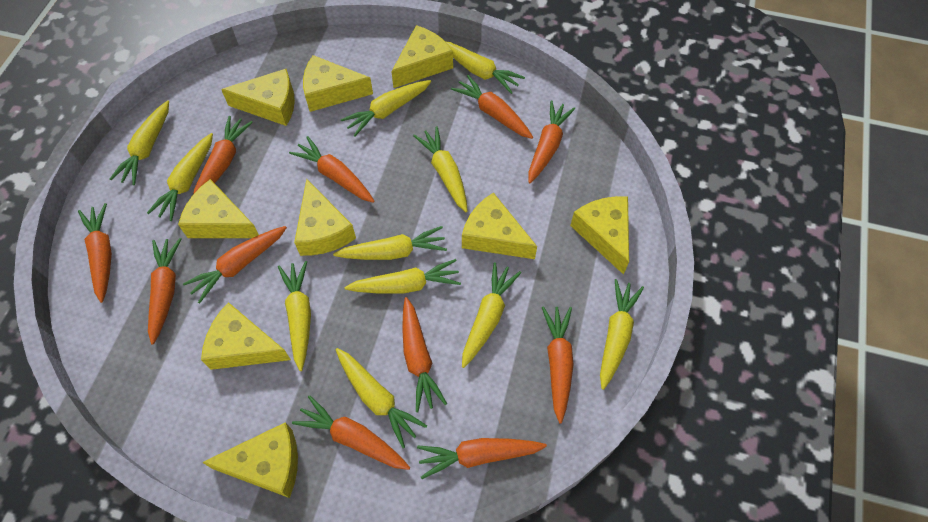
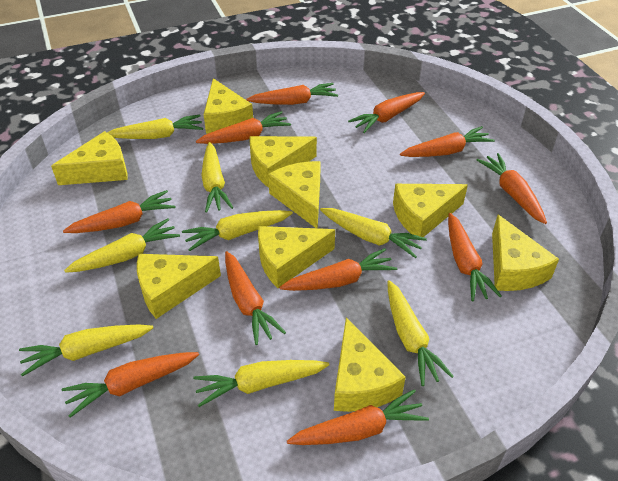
yellow carrot: 11 -> 8

